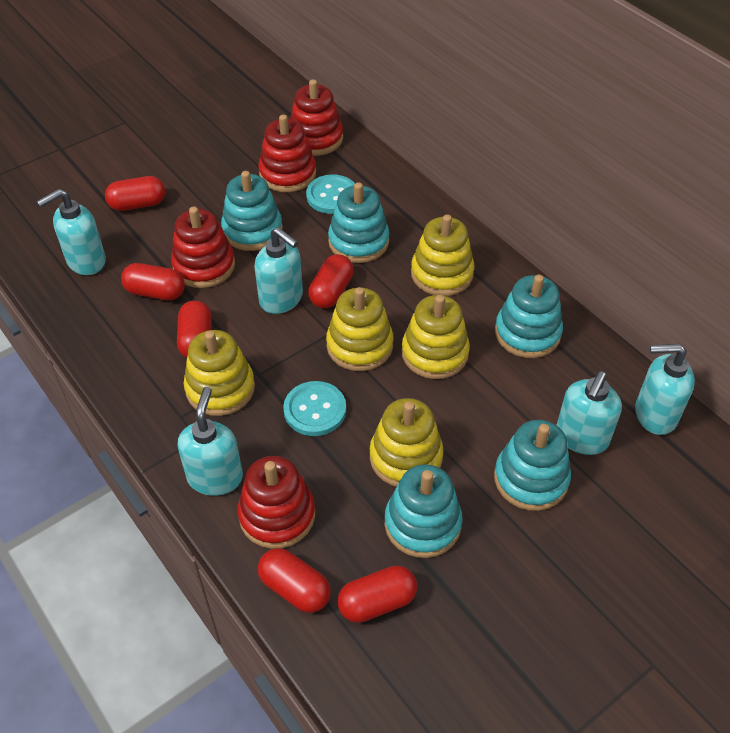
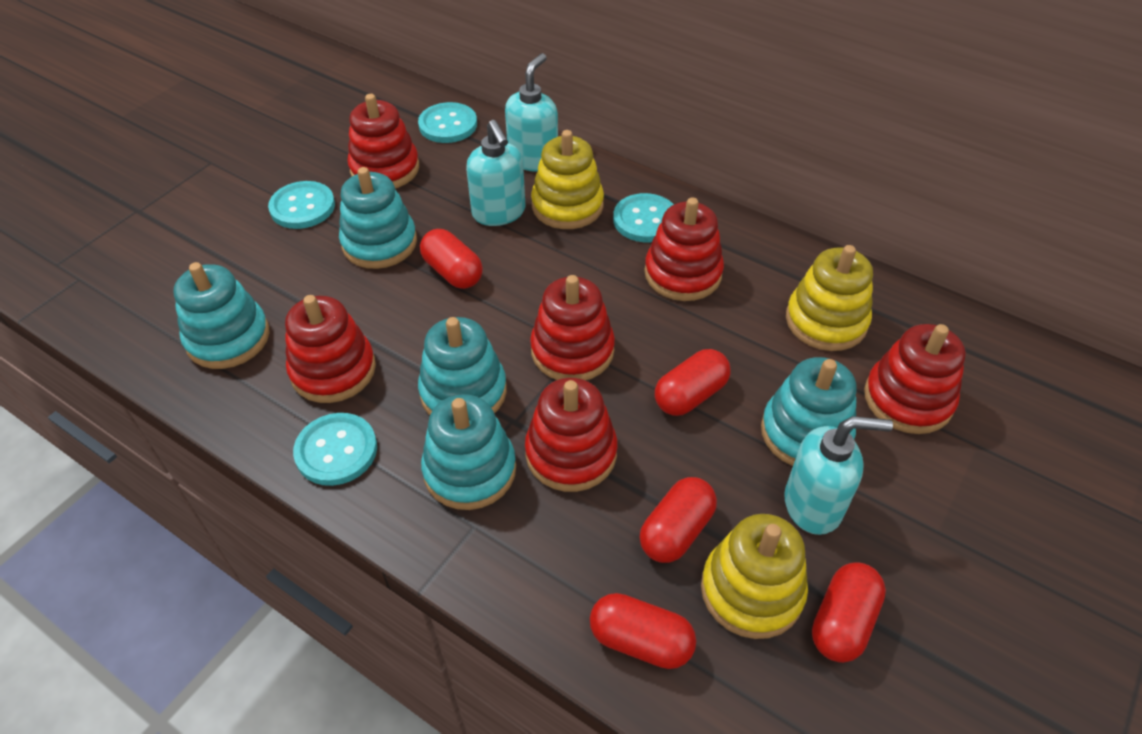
red capsule: 6 -> 5
red stacking toy: 4 -> 6
turquoise button: 2 -> 4
turquoise soap dispenser: 5 -> 3
yellow stacking toy: 5 -> 3

